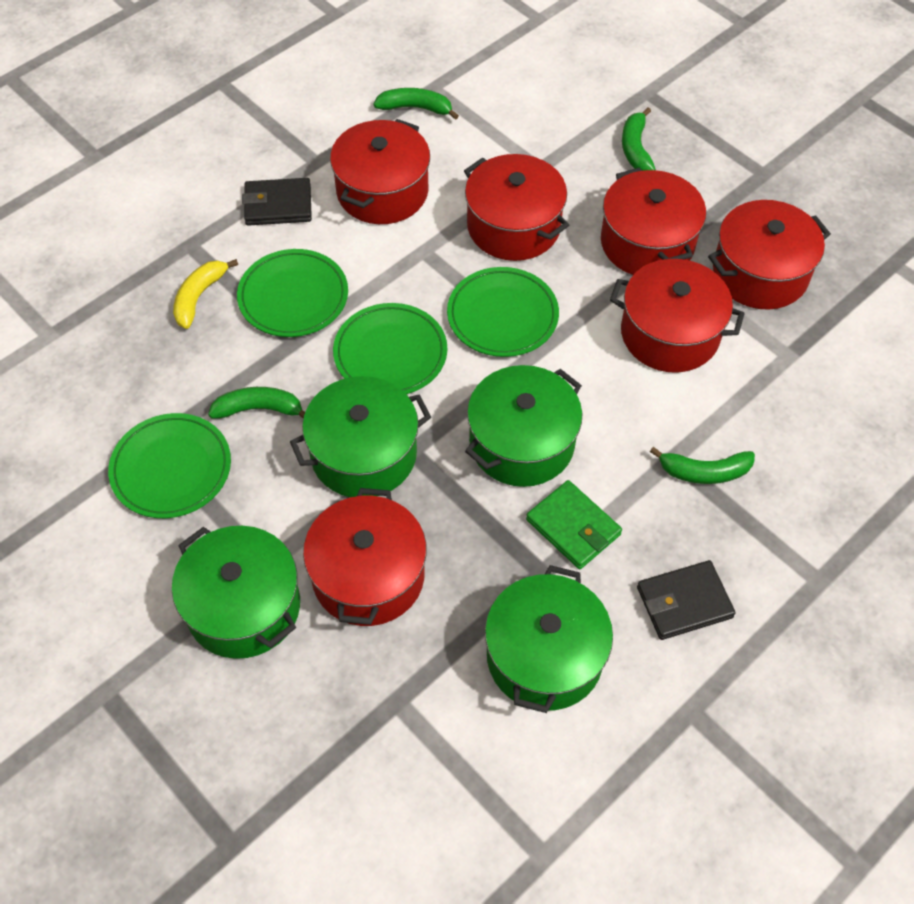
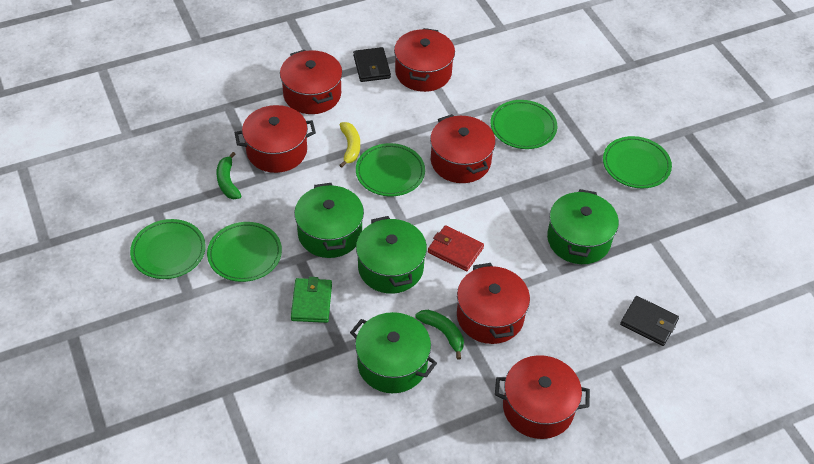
green banana: 4 -> 2
green plate: 4 -> 5
red wallet: 0 -> 1

